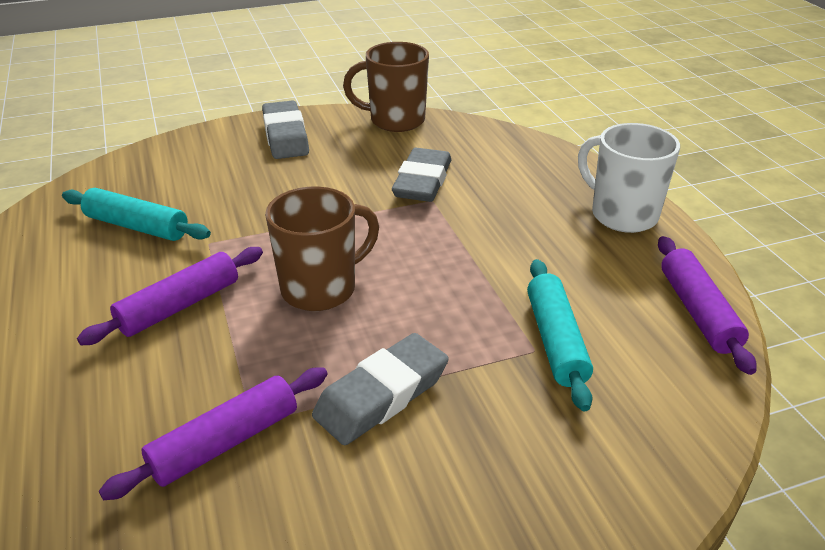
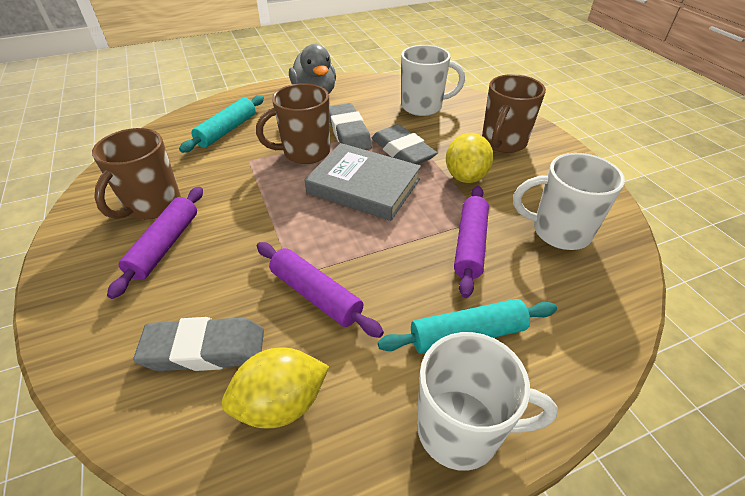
brown mug: 2 -> 3
grey book: 0 -> 1
grey duck: 0 -> 1
white mug: 1 -> 3
yellow lemon: 0 -> 2

